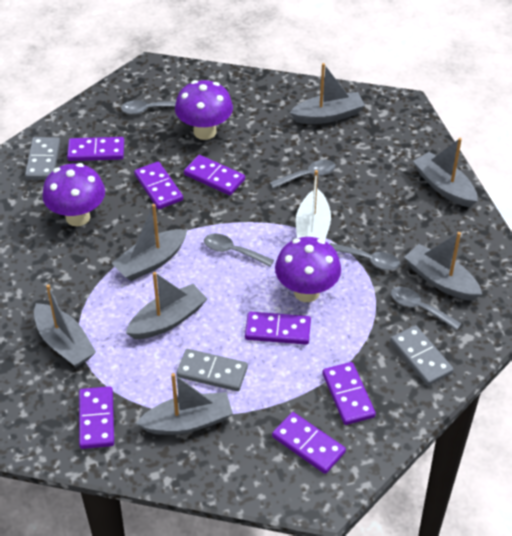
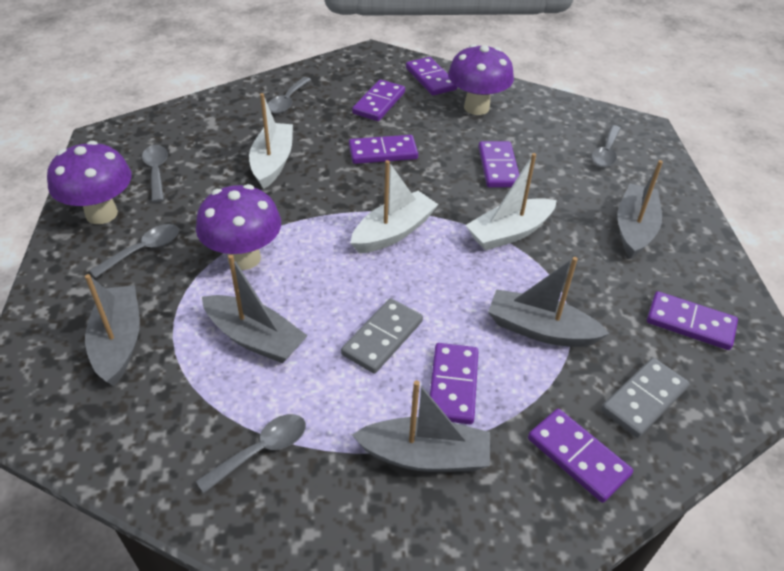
grey boat: 7 -> 5
grey domino: 3 -> 2
white boat: 1 -> 3

